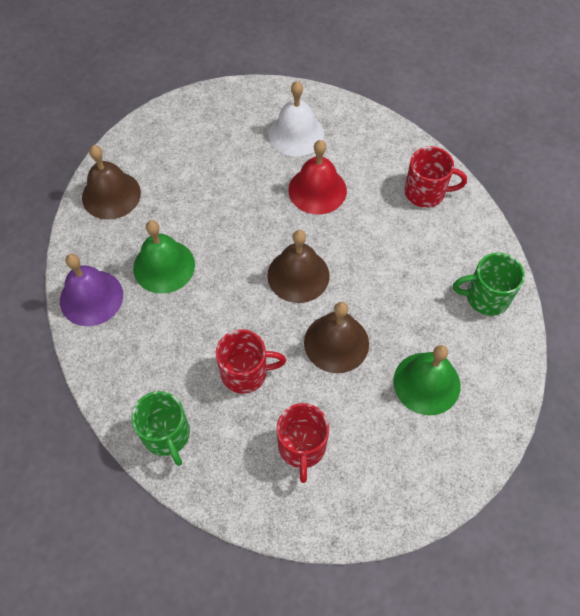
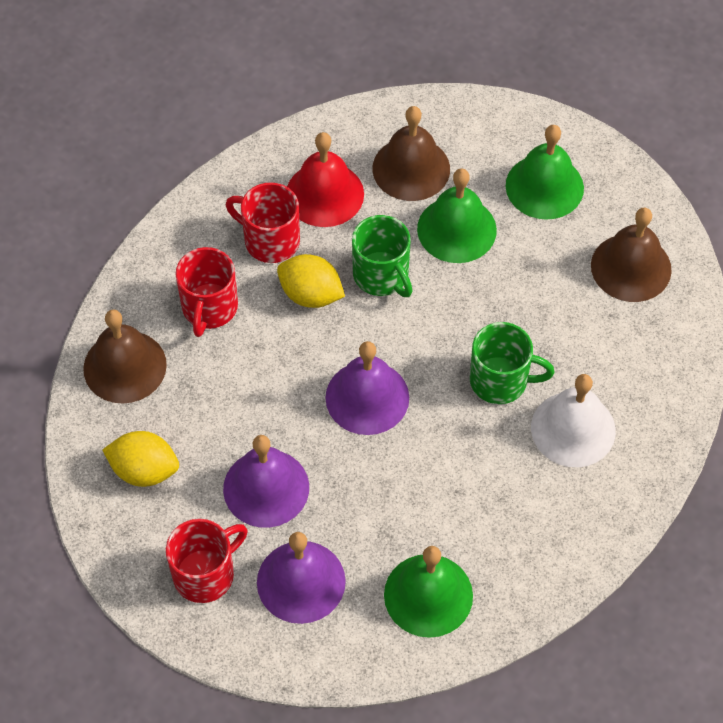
green bell: 2 -> 3
purple bell: 1 -> 3
yellow lemon: 0 -> 2

